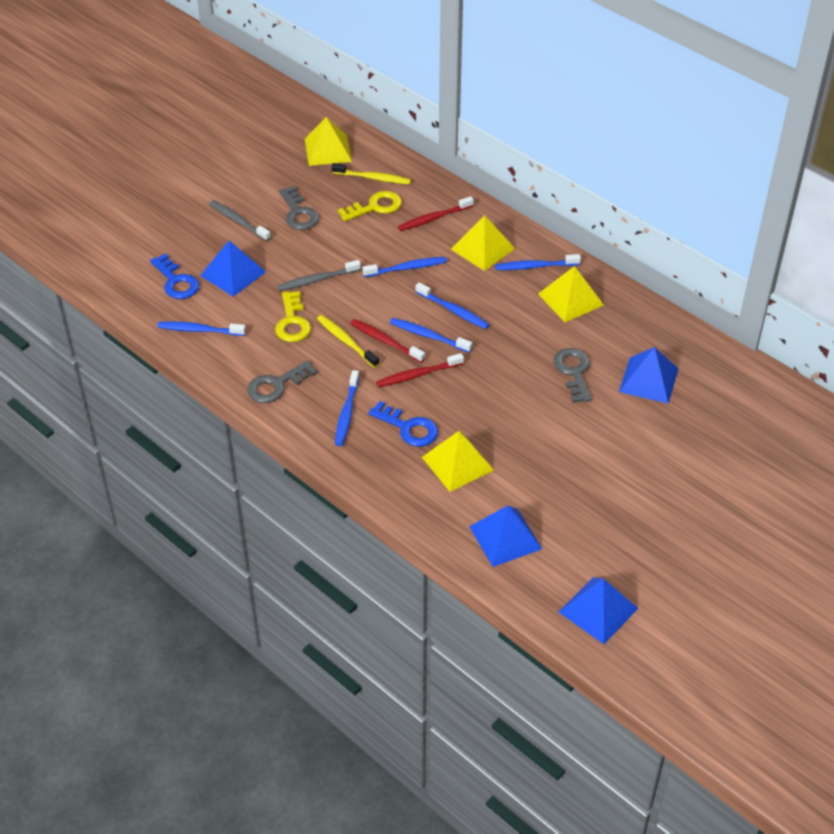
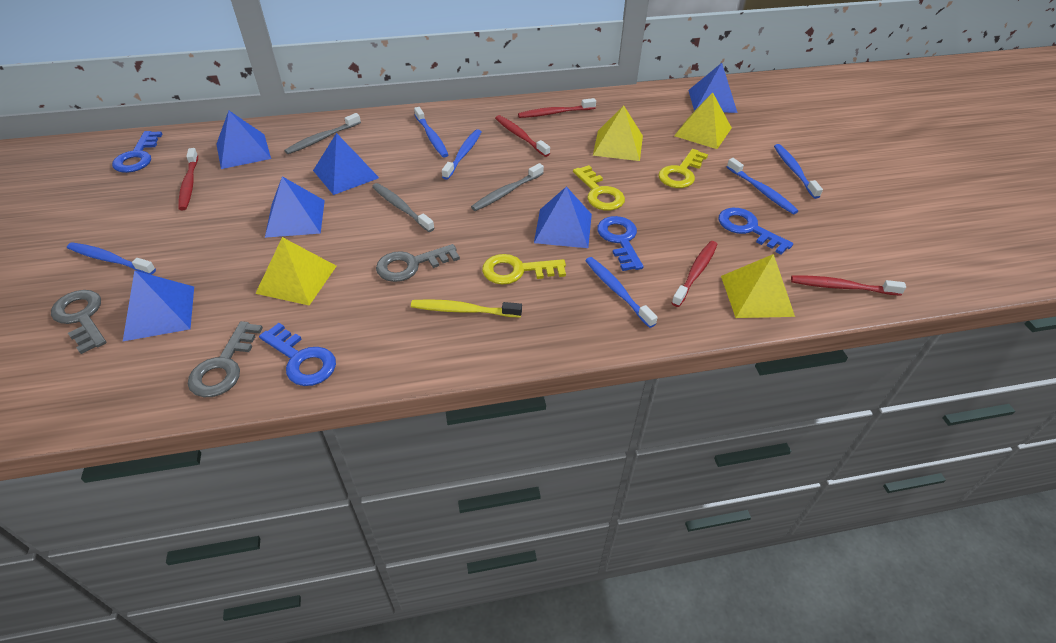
blue key: 2 -> 4
blue pyramid: 4 -> 6
grey toothbrush: 2 -> 3
red toothbrush: 3 -> 5
yellow key: 2 -> 3
yellow toothbrush: 2 -> 1

